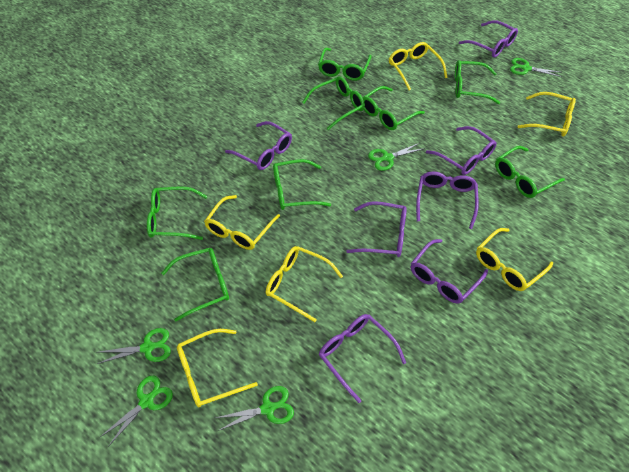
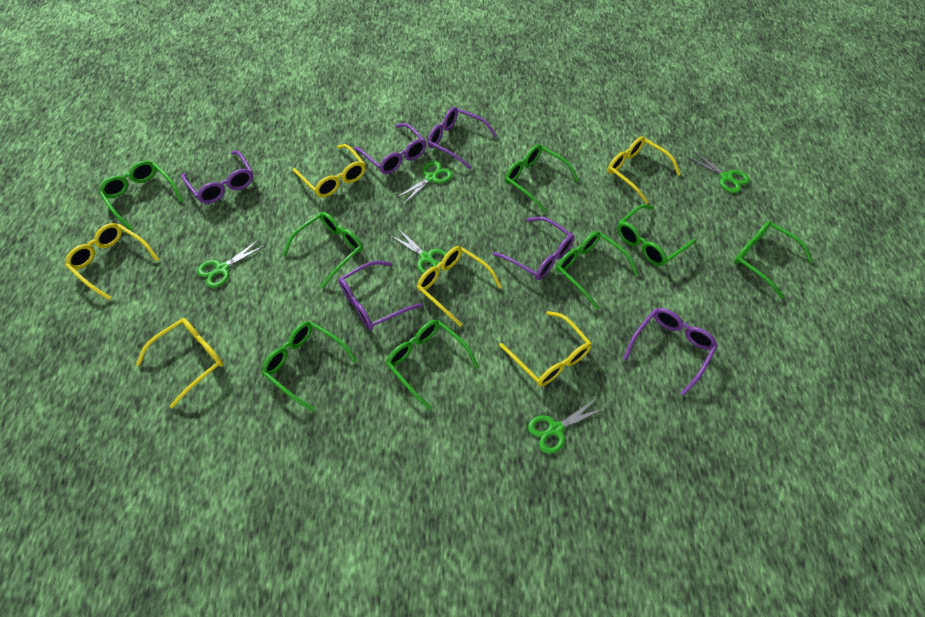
purple glasses: 7 -> 6

